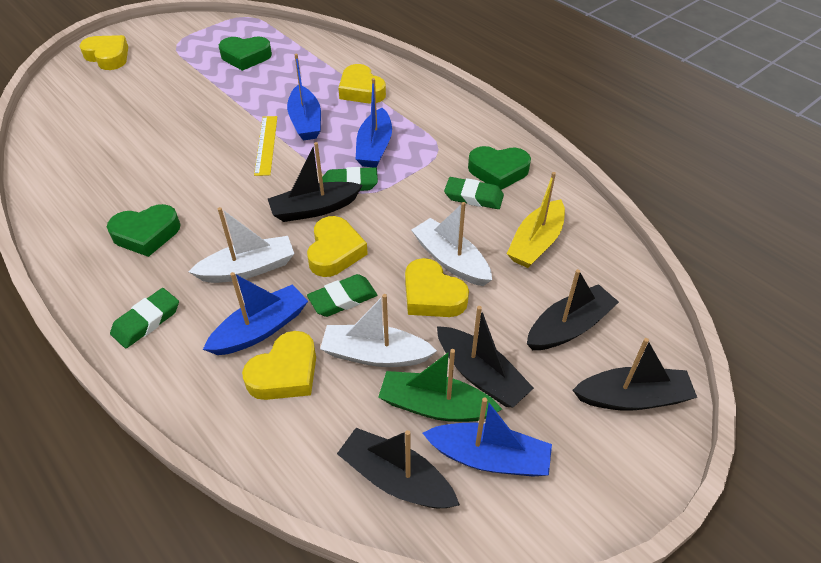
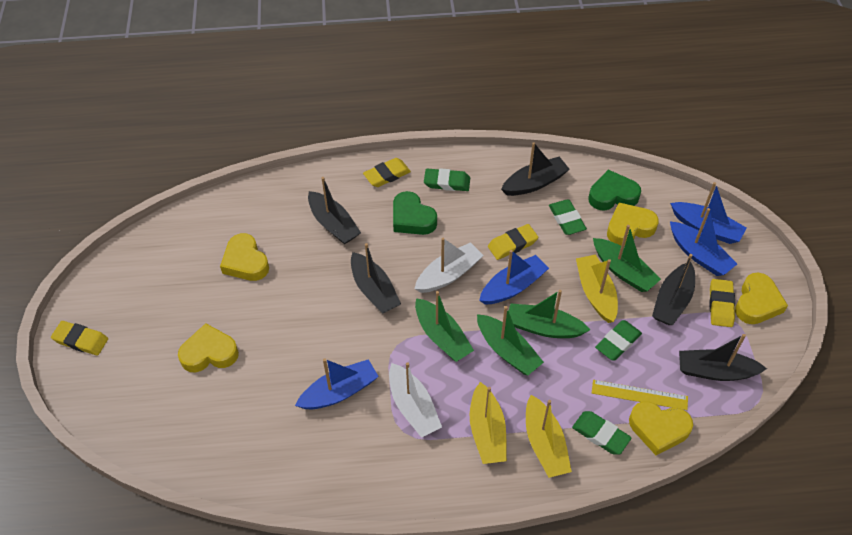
green boat: 1 -> 4
green heart: 3 -> 2
white boat: 3 -> 2
yellow boat: 1 -> 3
yellow eraser: 0 -> 4

